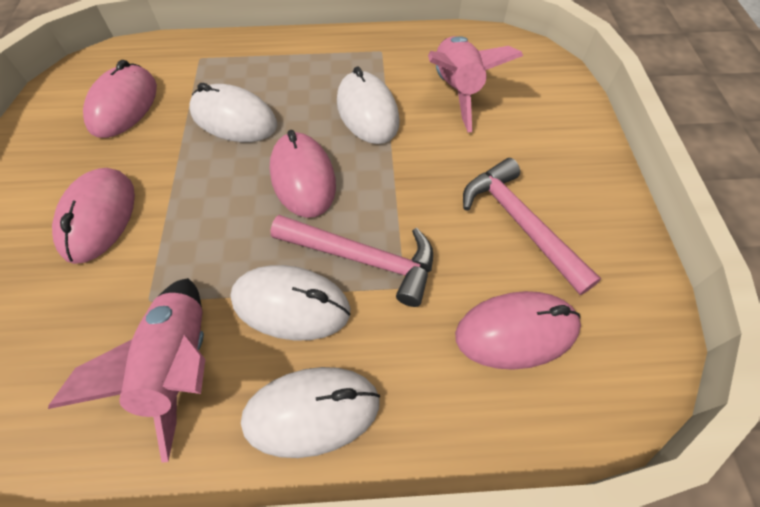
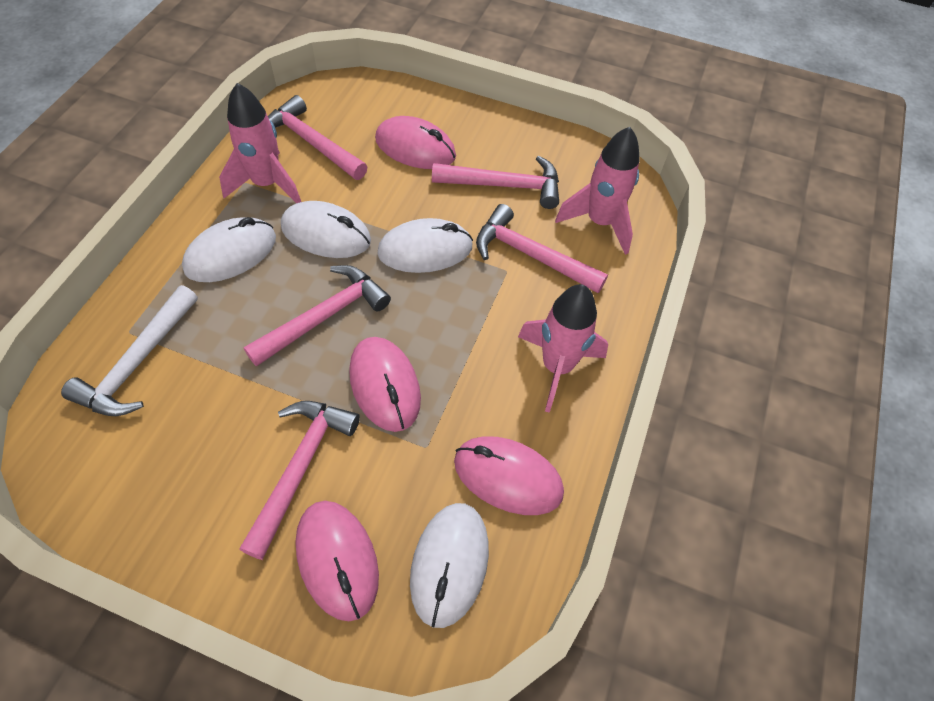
pink hammer: 2 -> 5
pink rocket: 2 -> 3
white hammer: 0 -> 1

